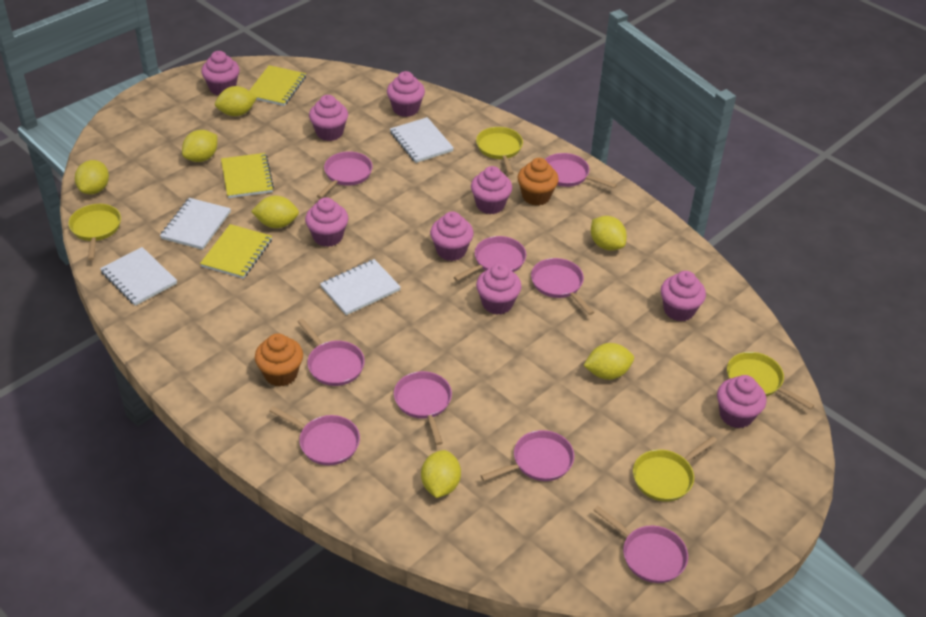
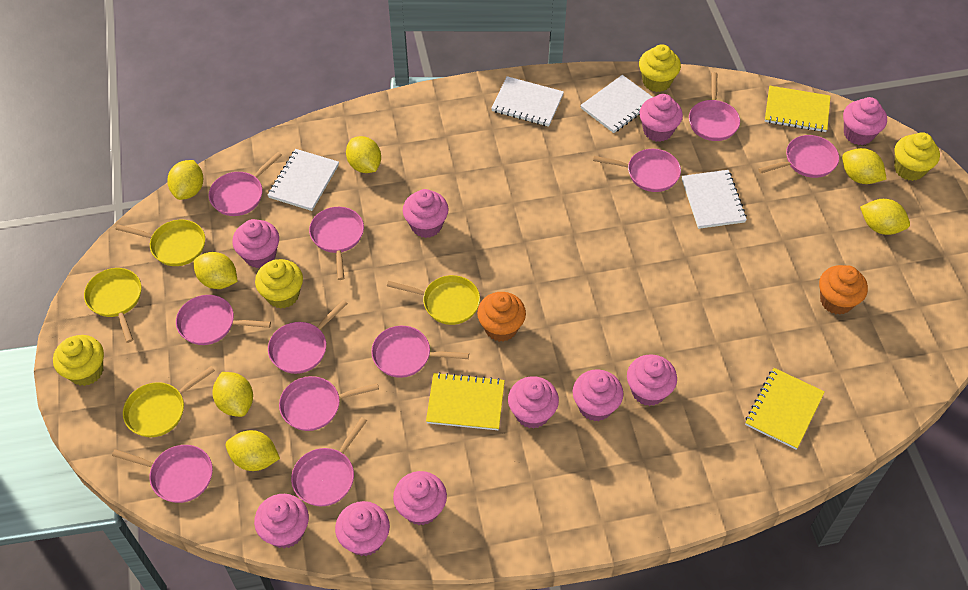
pink cupcake: 9 -> 10
pink pan: 9 -> 11
yellow cupcake: 0 -> 4

